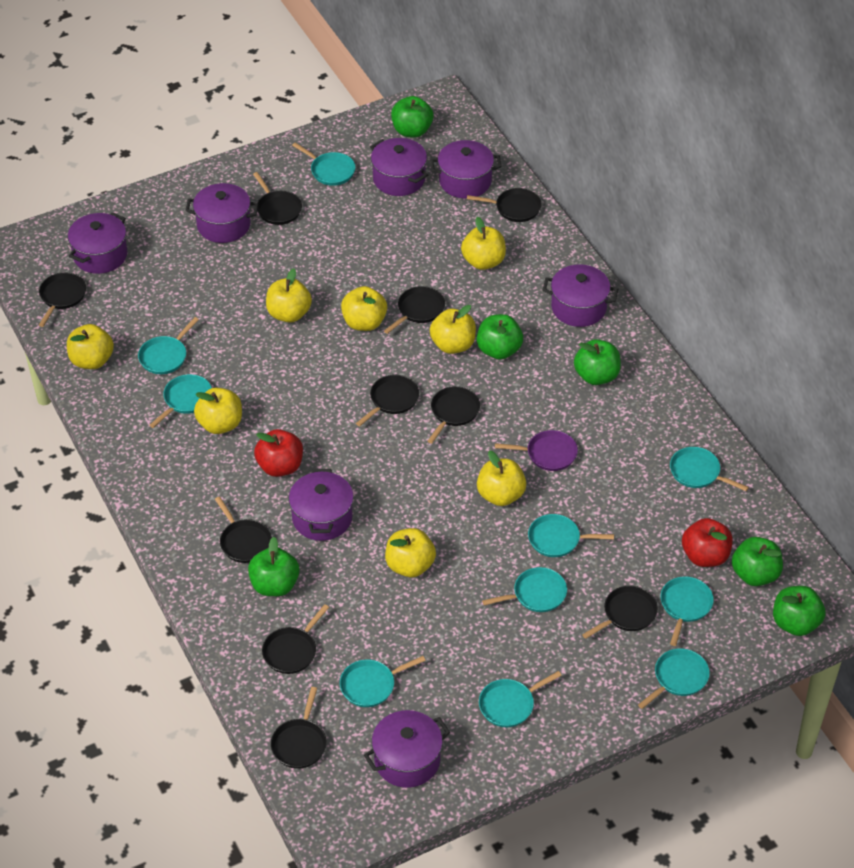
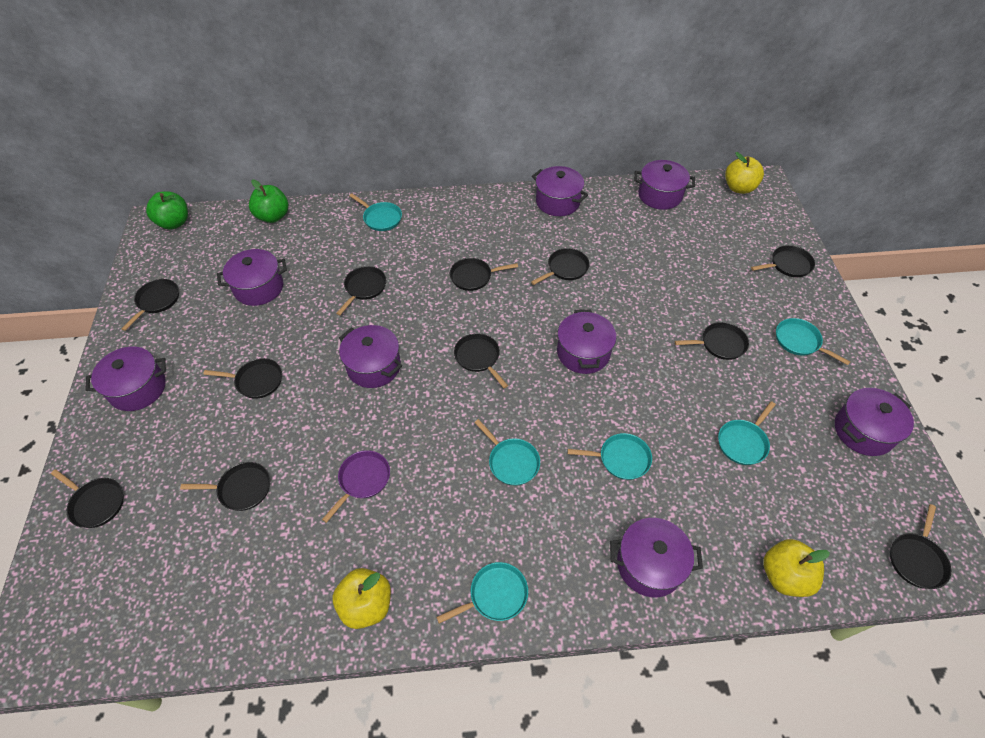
black pan: 10 -> 11
green apple: 6 -> 2
purple pot: 7 -> 8
red apple: 2 -> 0
turquoise pan: 10 -> 6
yellow apple: 8 -> 3

